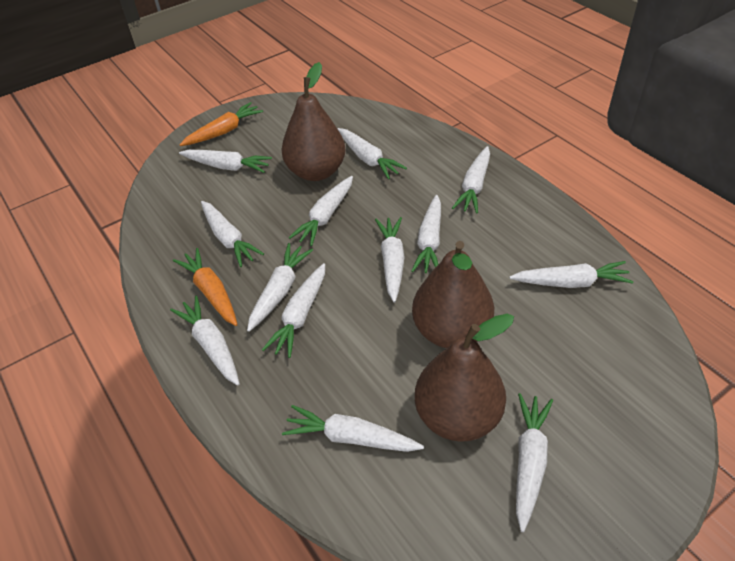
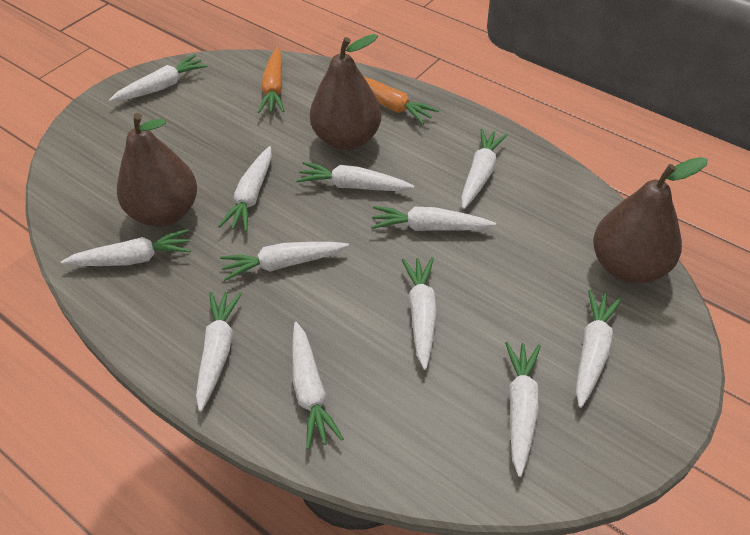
white carrot: 13 -> 12

